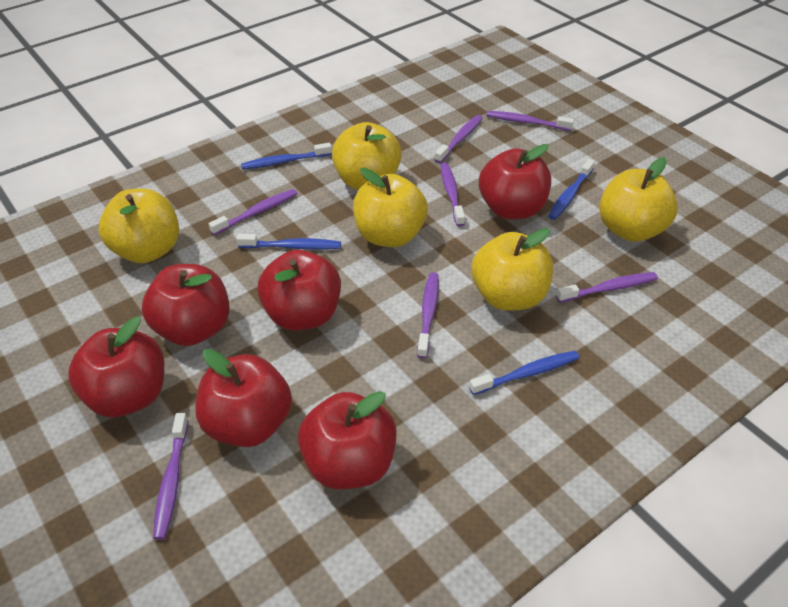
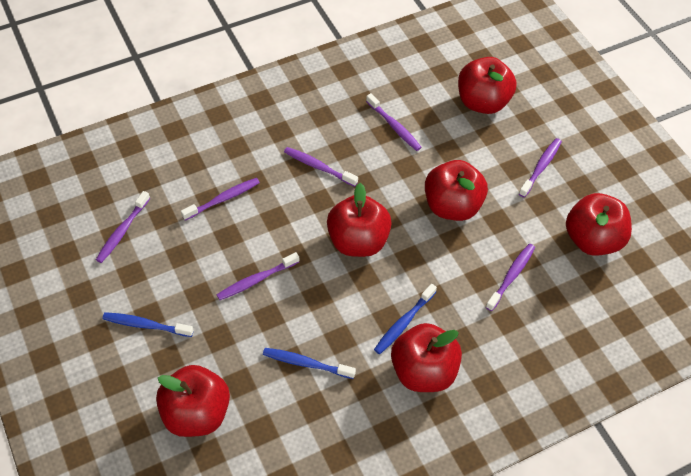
blue toothbrush: 4 -> 3
yellow apple: 5 -> 0

